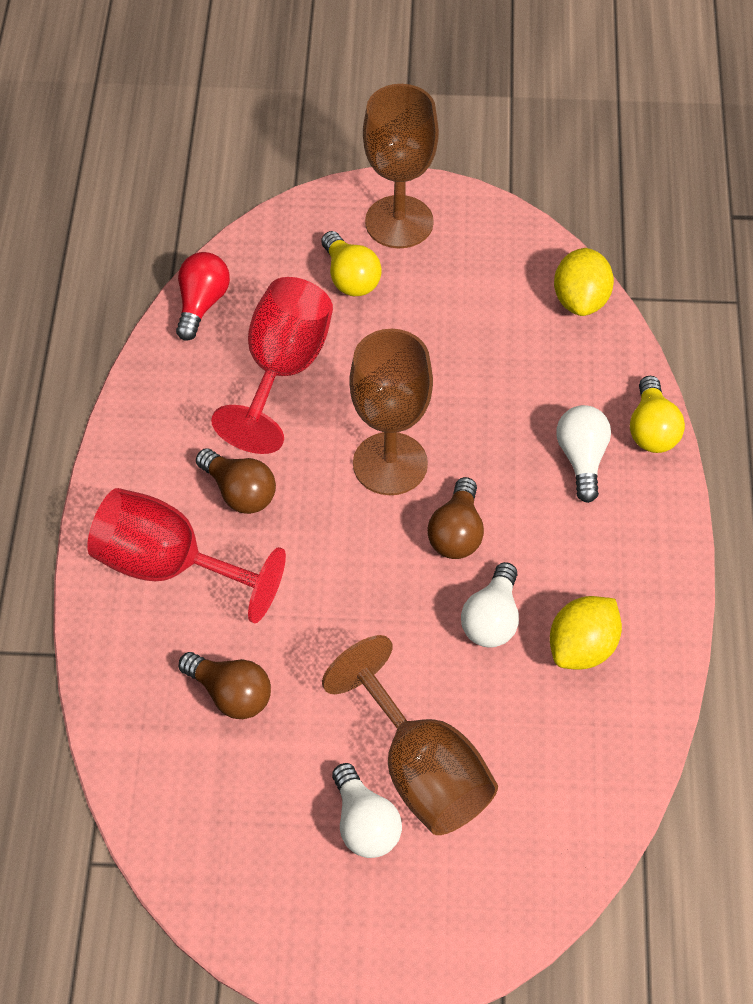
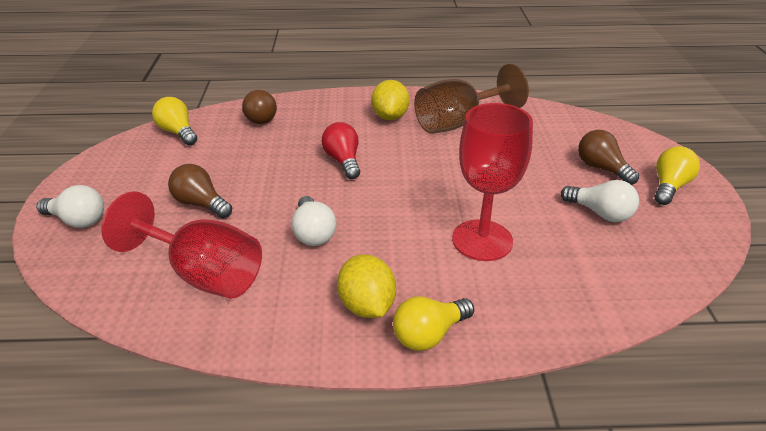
brown goblet: 3 -> 1
yellow light bulb: 2 -> 3

